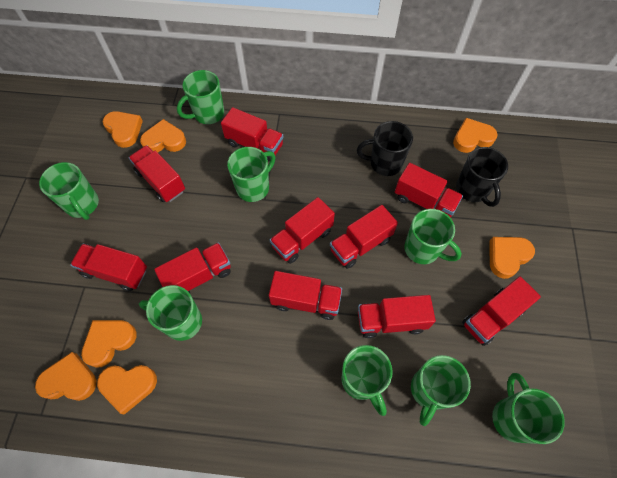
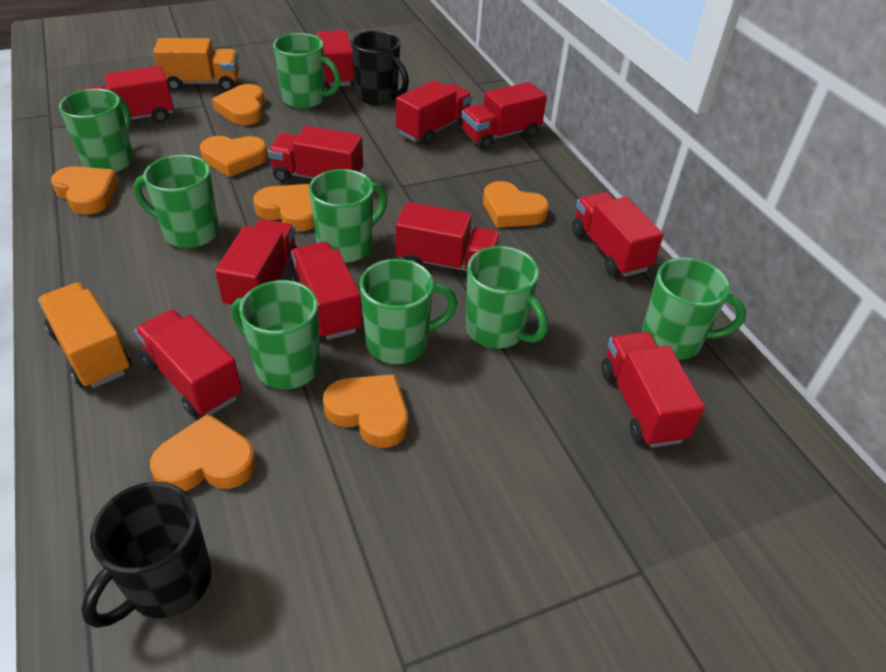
orange truck: 0 -> 2
red truck: 10 -> 11

